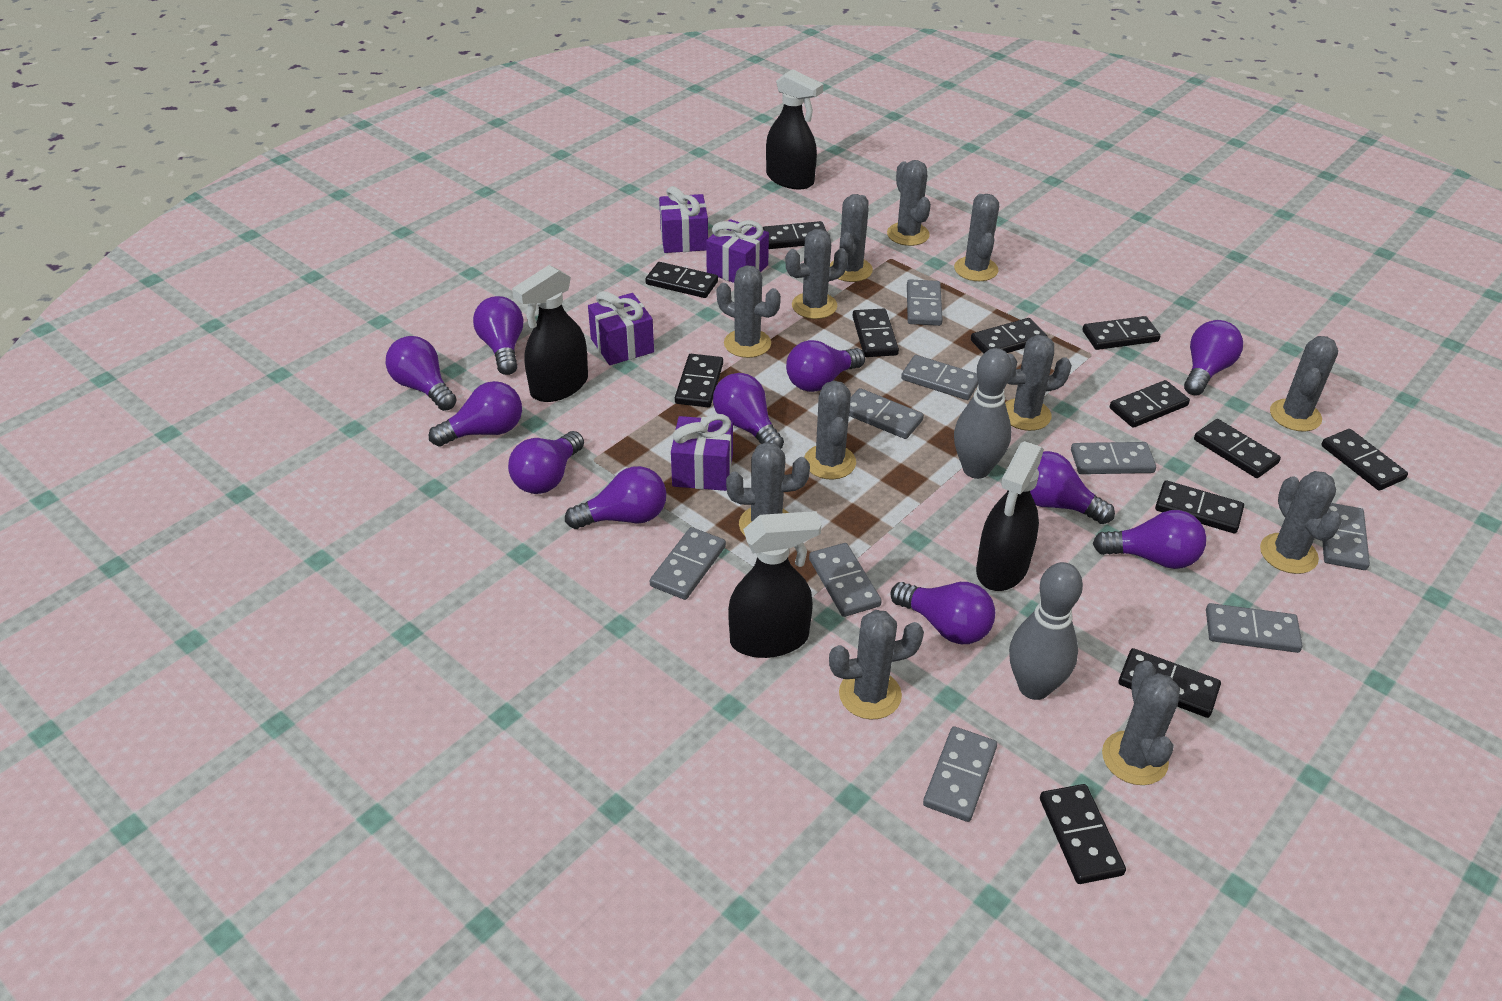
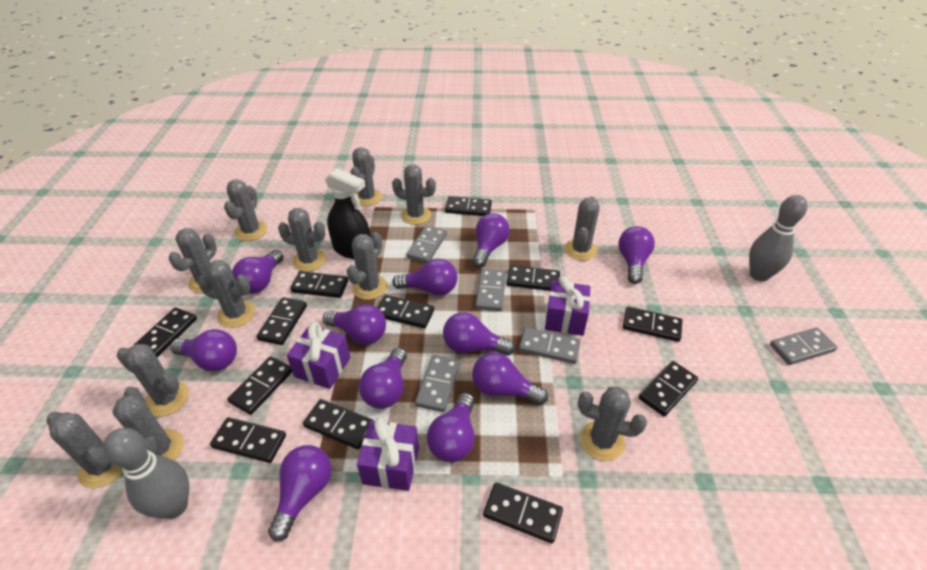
black spray bottle: 4 -> 1
grey domino: 9 -> 5
purple gift: 4 -> 3

